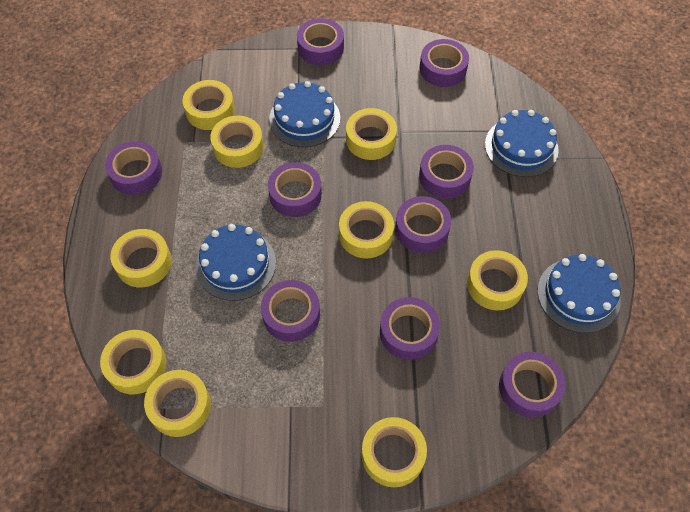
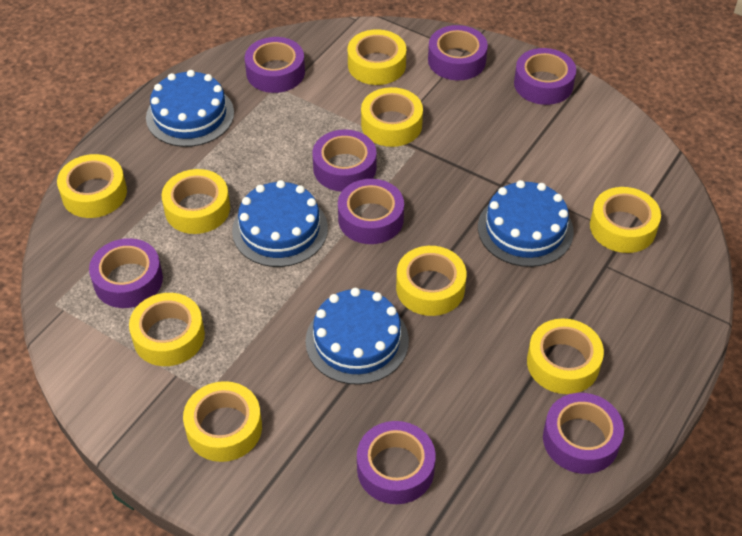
purple tape: 9 -> 8

